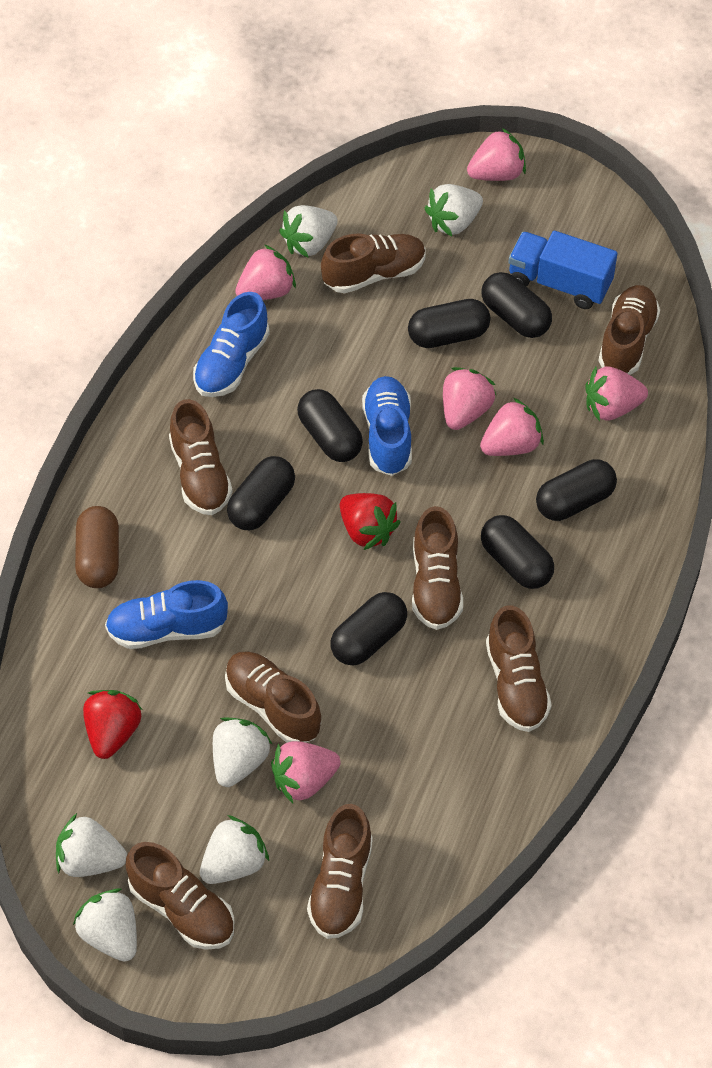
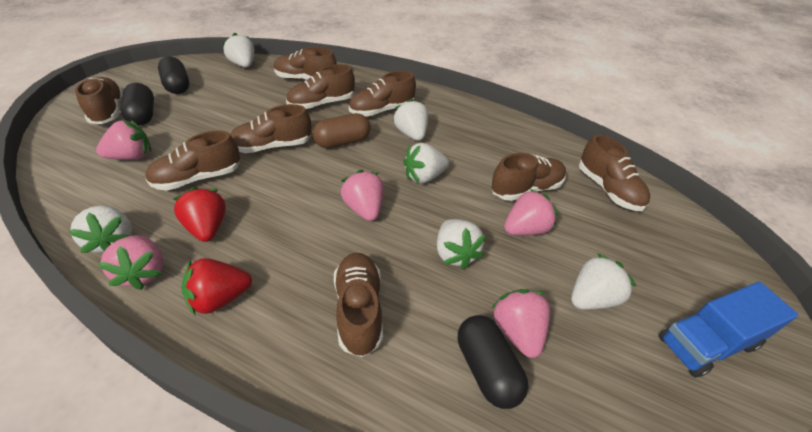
black capsule: 7 -> 3
blue shoe: 3 -> 0
brown shoe: 8 -> 9
pink strawberry: 6 -> 5

